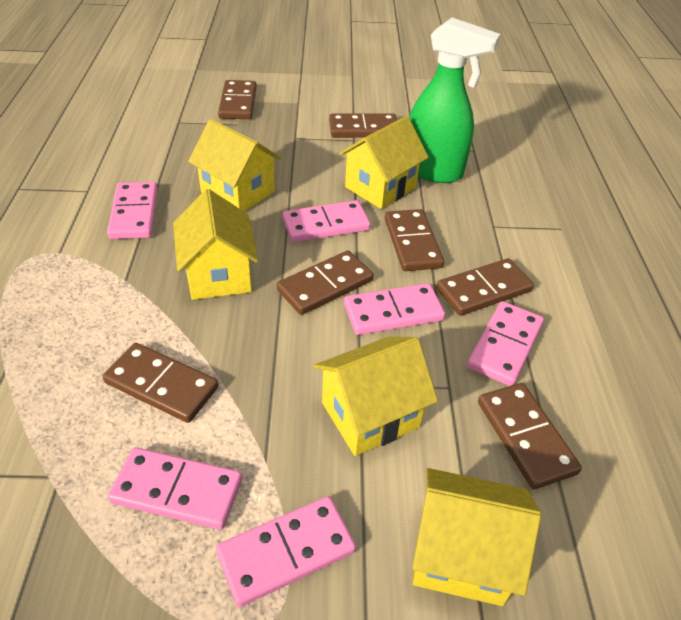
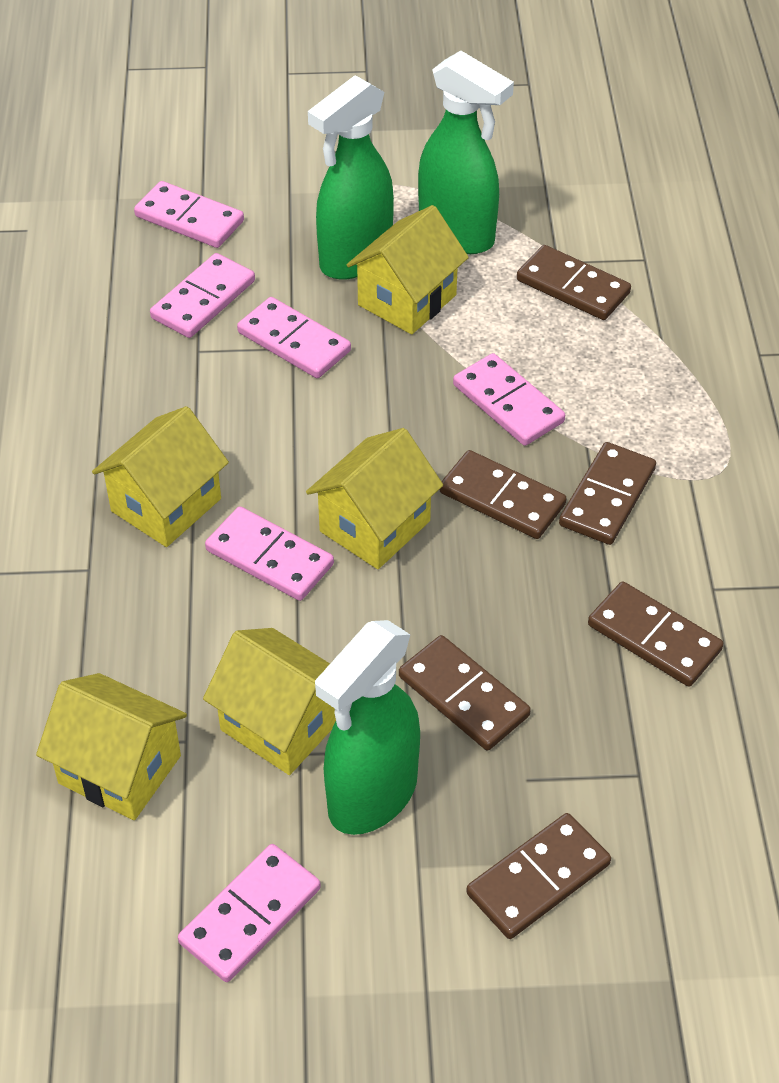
brown domino: 7 -> 6
green spray bottle: 1 -> 3

